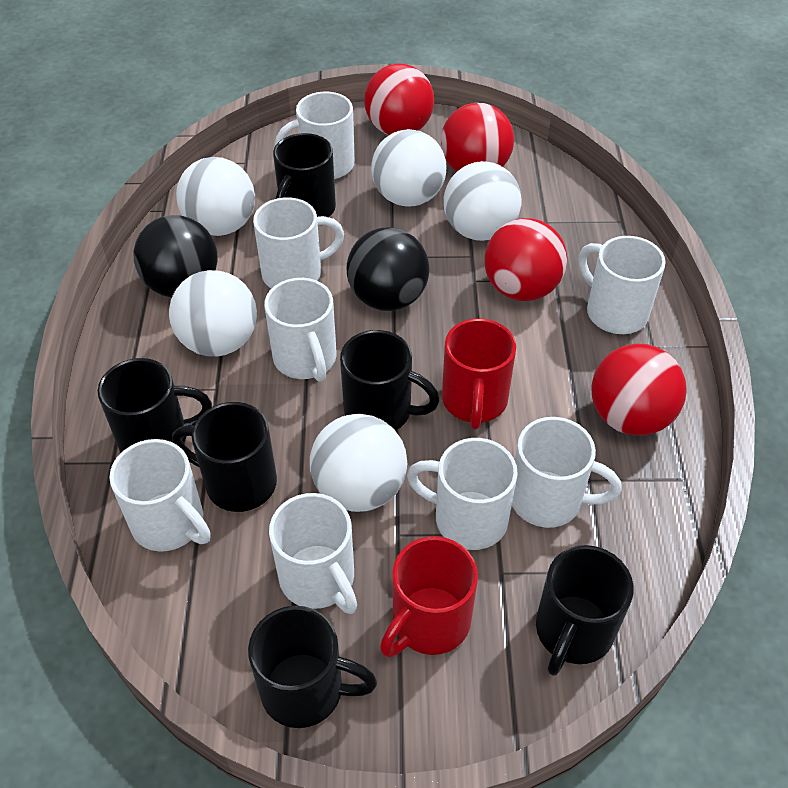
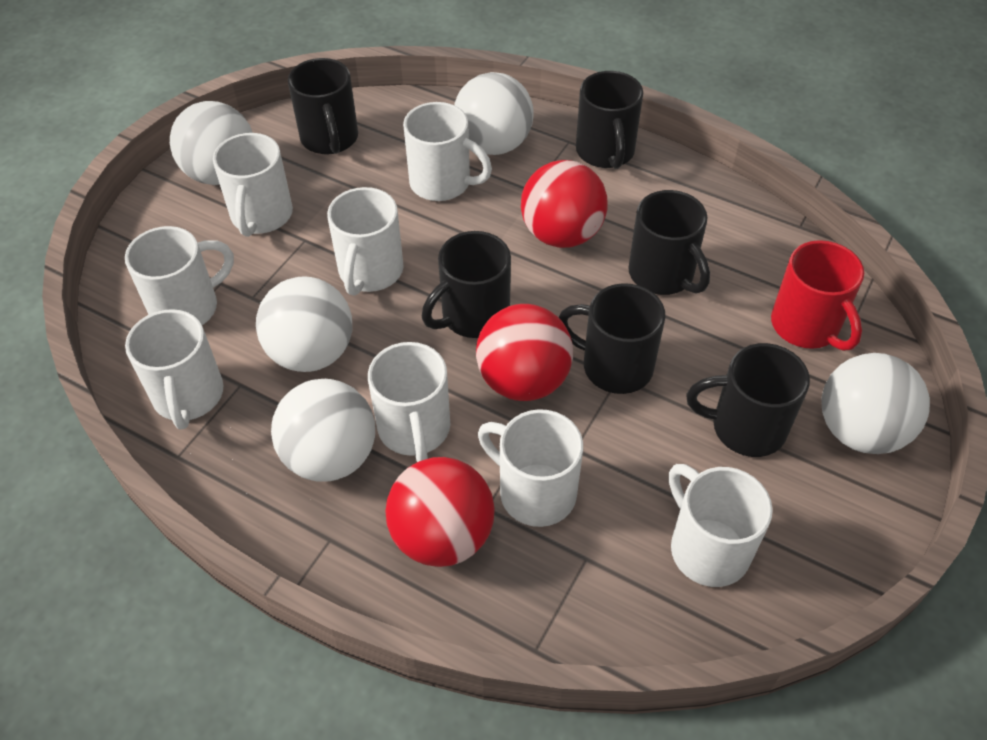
black ball: 2 -> 0
red ball: 4 -> 3
red mug: 2 -> 1

